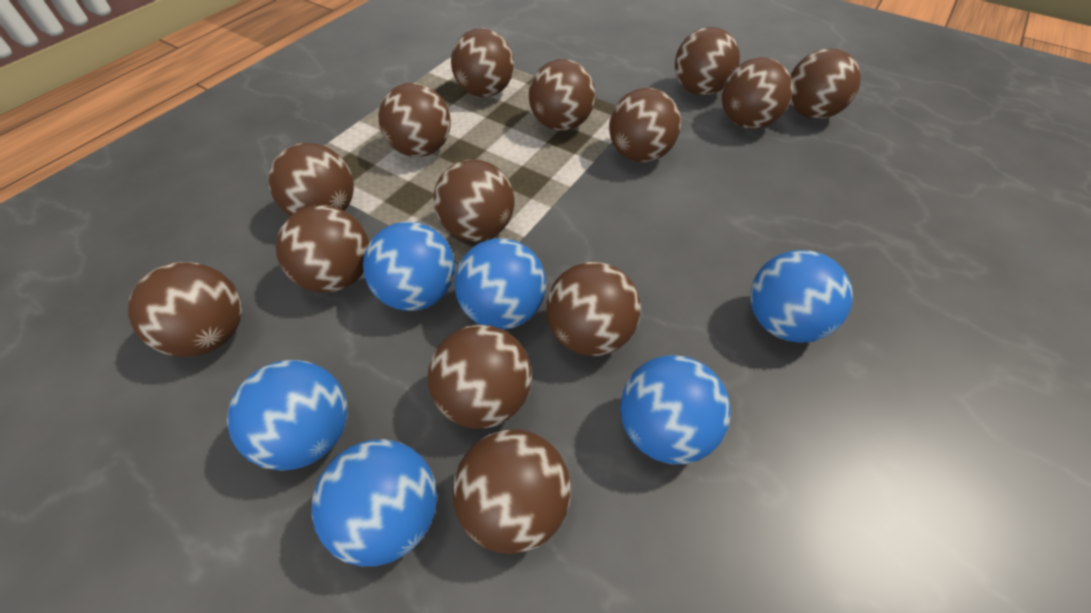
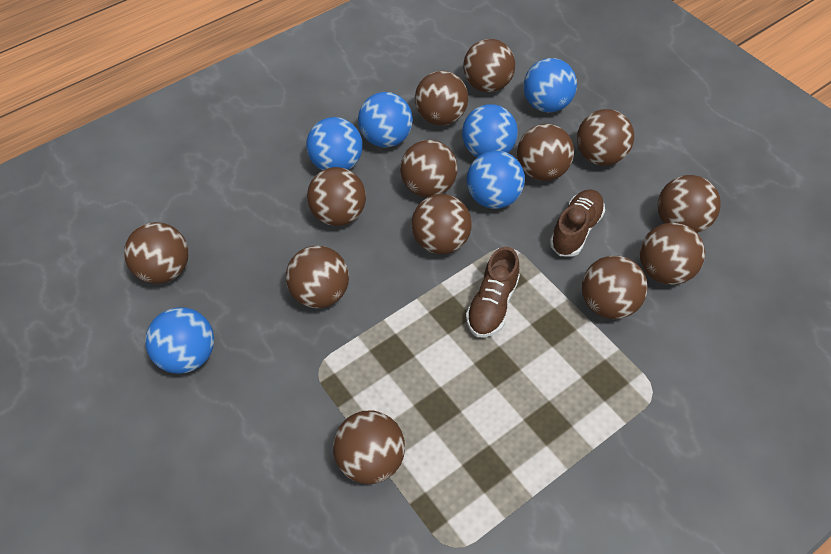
brown ball: 14 -> 13
brown shoe: 0 -> 2

